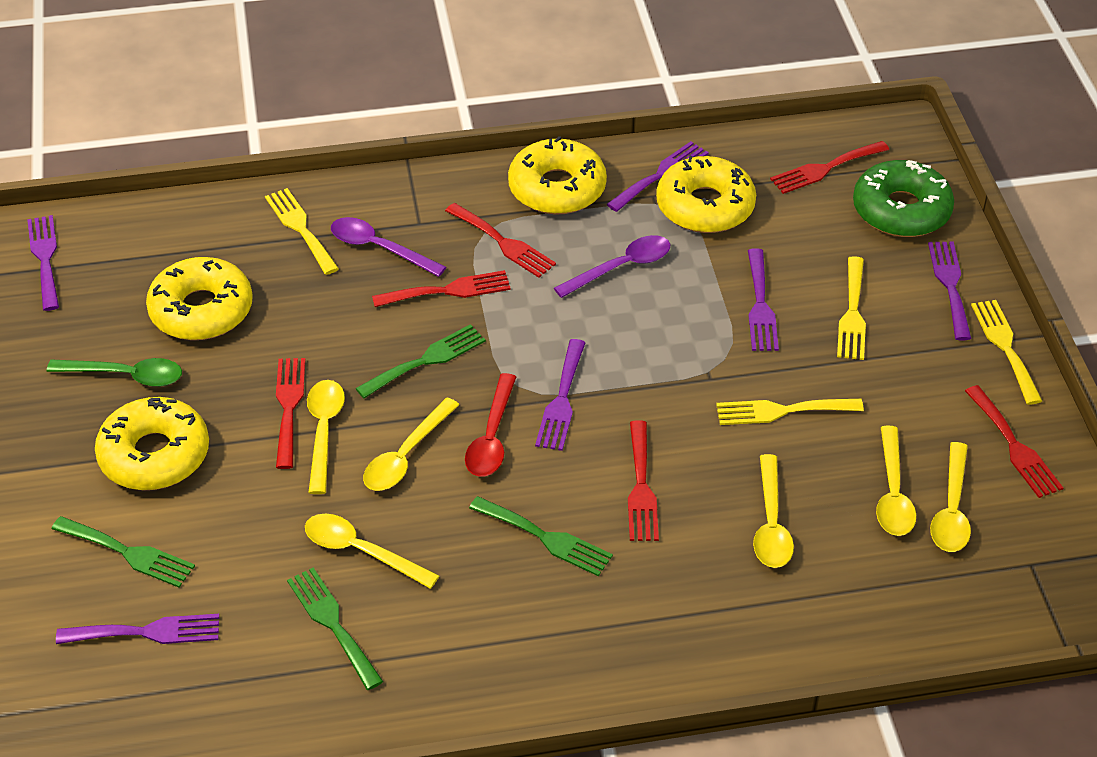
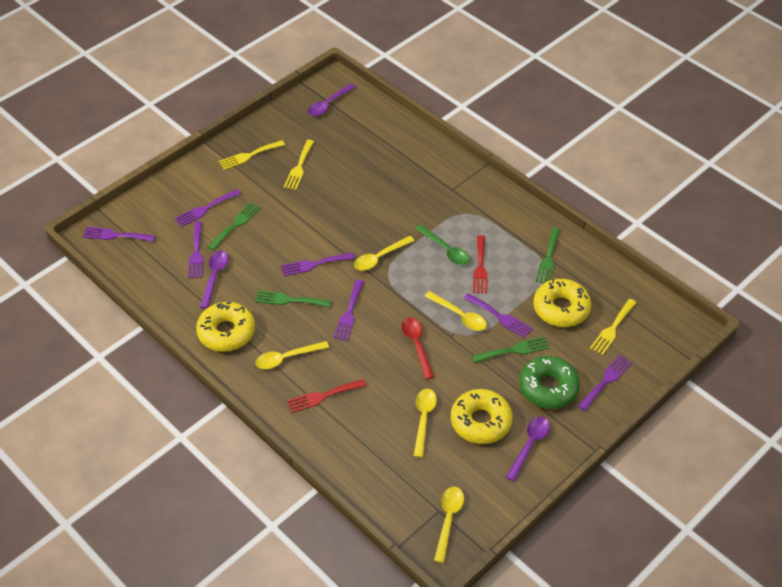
purple fork: 6 -> 7
purple spoon: 2 -> 3
red fork: 6 -> 2
yellow donut: 4 -> 3
yellow fork: 4 -> 3
yellow spoon: 6 -> 5

